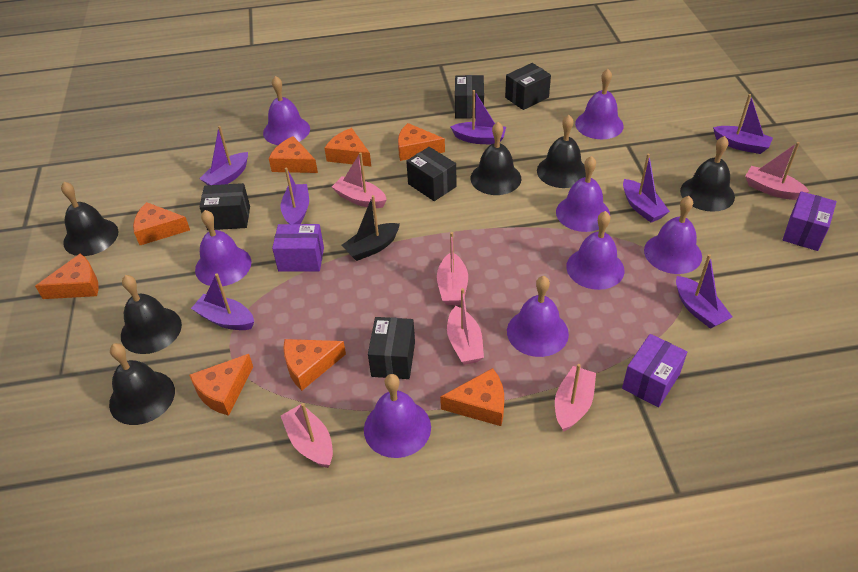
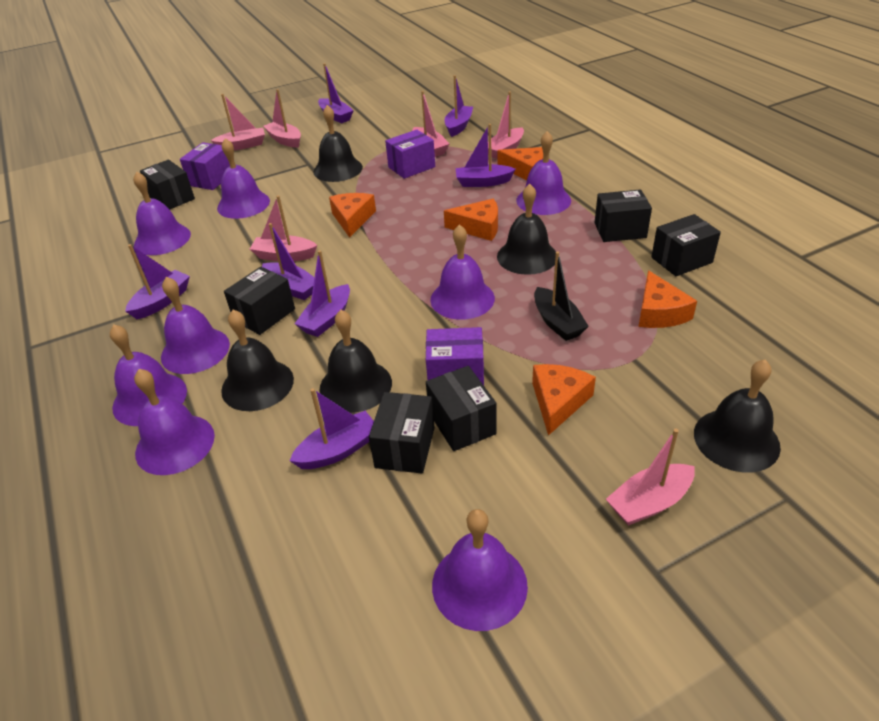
black bell: 6 -> 5
black box: 5 -> 6
orange cheese: 8 -> 5

